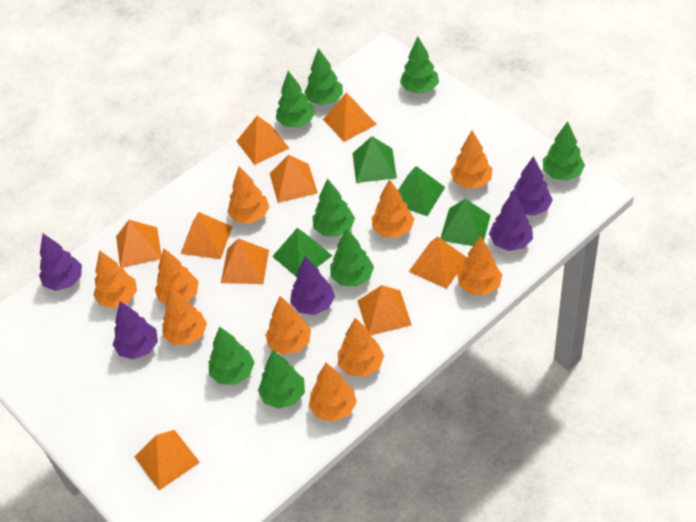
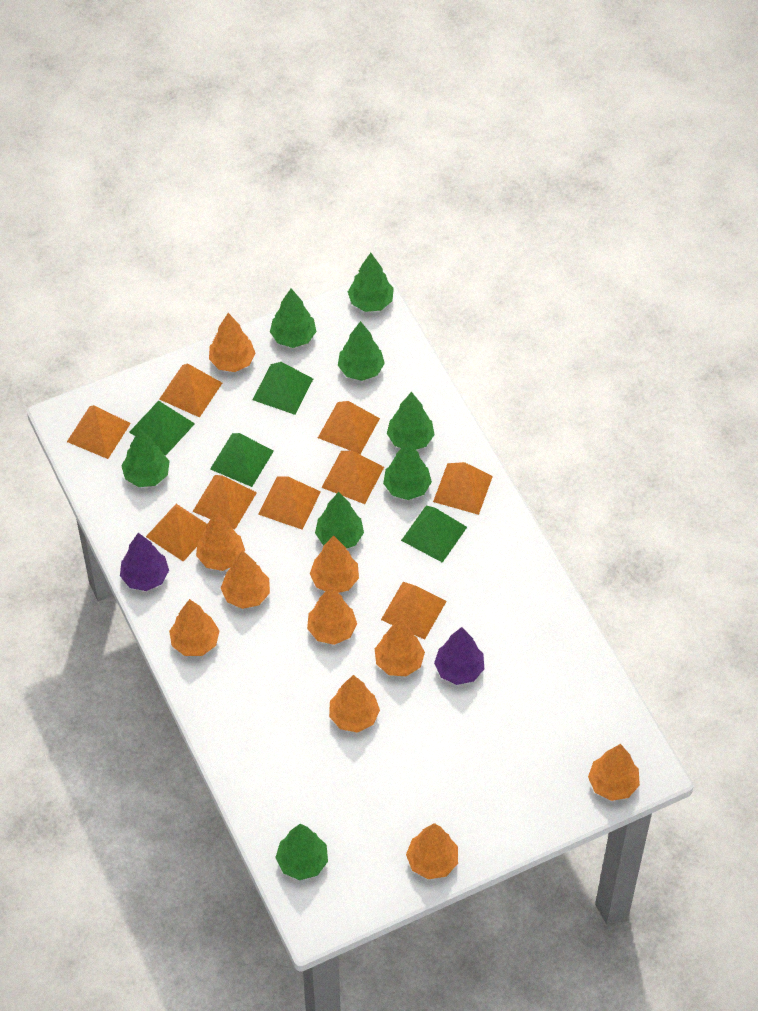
purple tree: 5 -> 2

